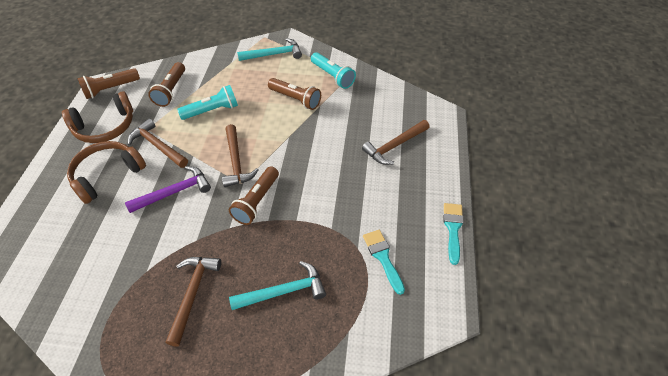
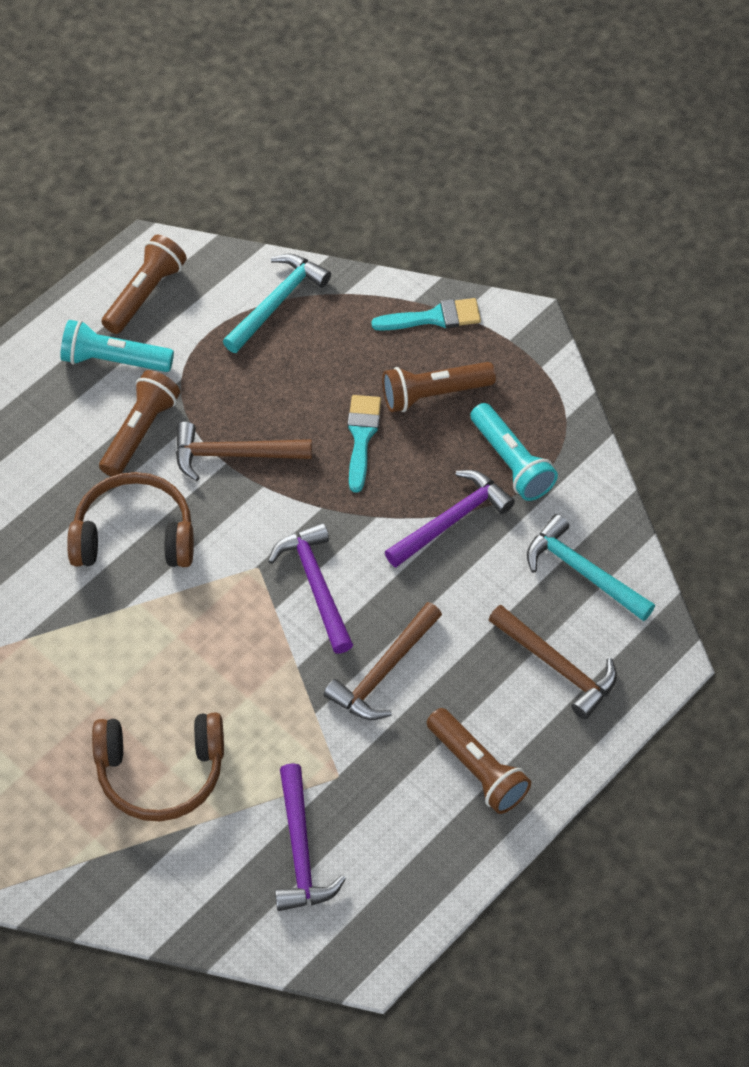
brown hammer: 4 -> 3
purple hammer: 1 -> 3

